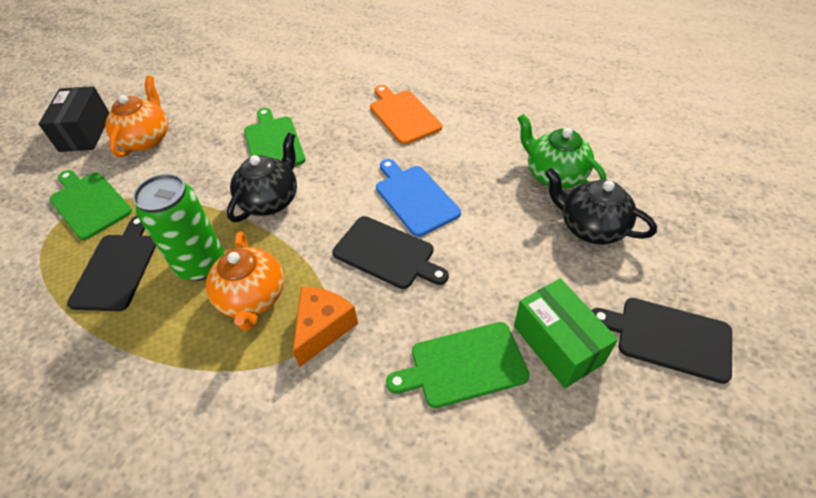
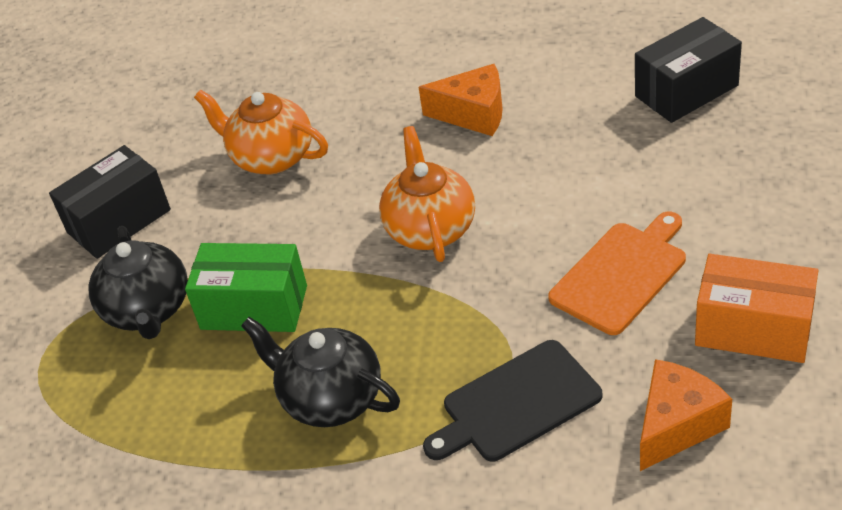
black box: 1 -> 2
black cutting board: 3 -> 1
blue cutting board: 1 -> 0
green can: 1 -> 0
green cutting board: 3 -> 0
green teapot: 1 -> 0
orange box: 0 -> 1
orange cheese: 1 -> 2

